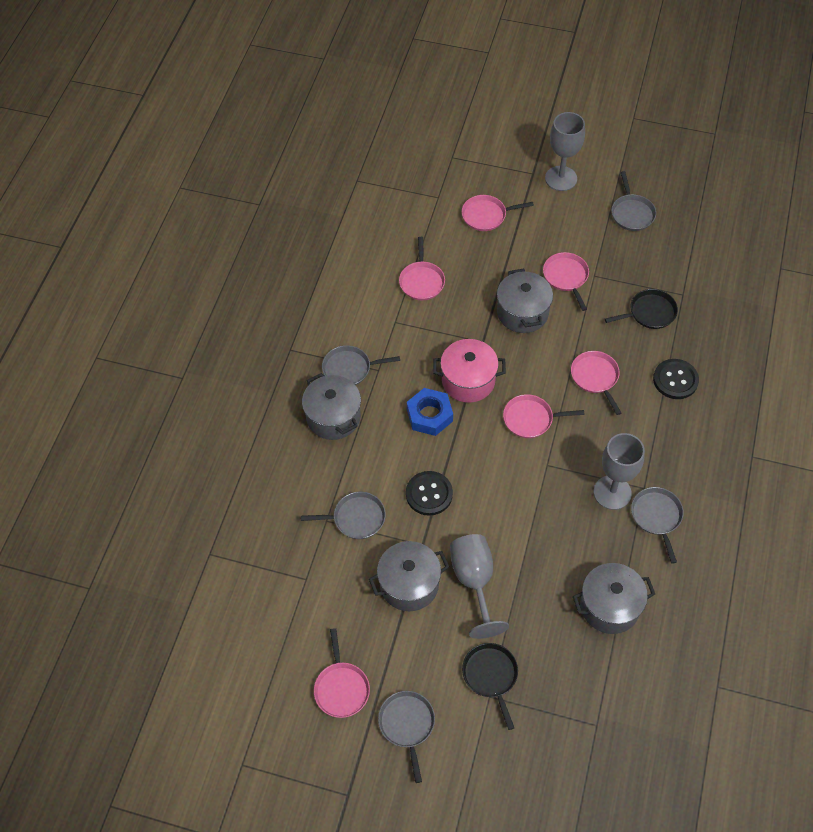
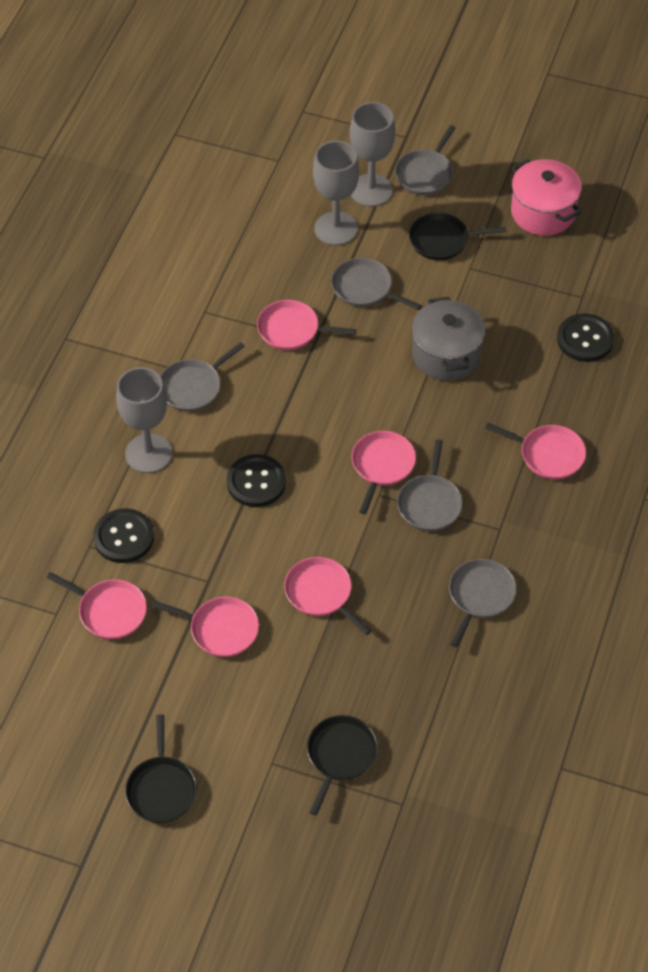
black button: 2 -> 3
black pan: 2 -> 3
blue nut: 1 -> 0
grey pot: 4 -> 1

